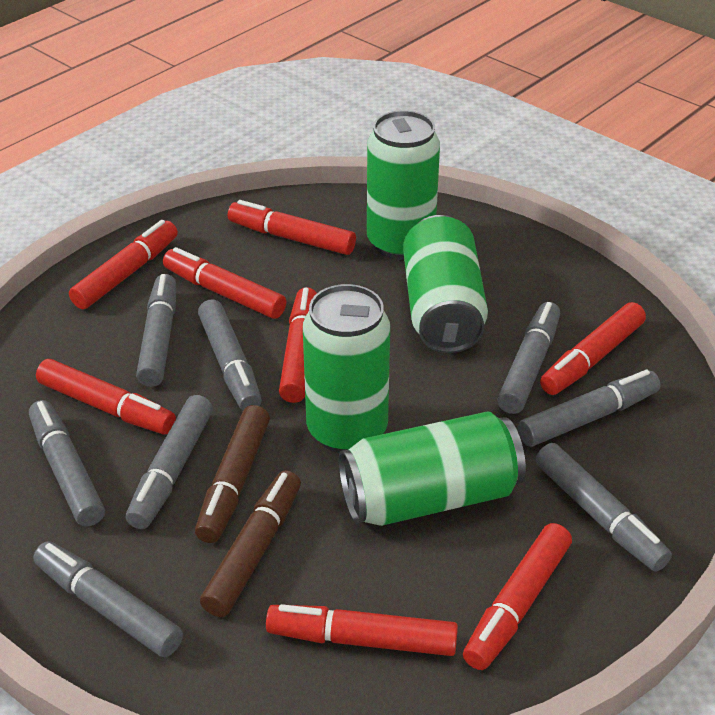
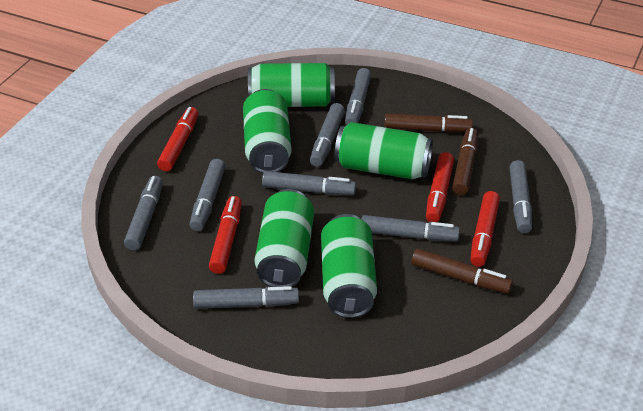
brown marker: 2 -> 3
green can: 4 -> 5
red marker: 8 -> 4

